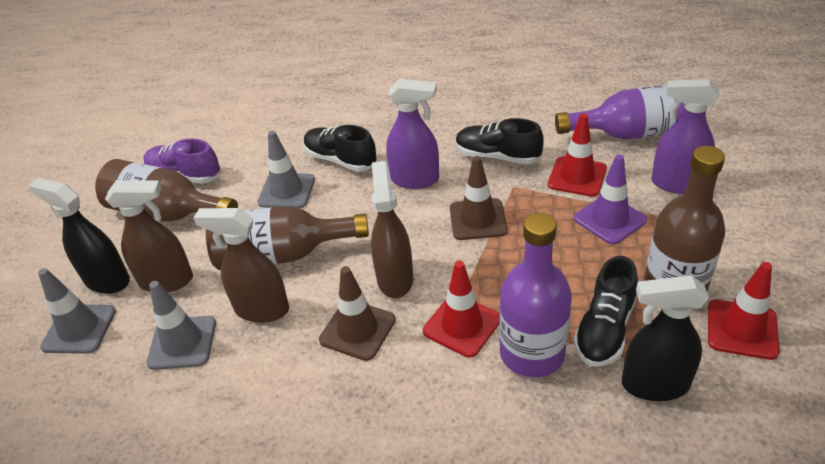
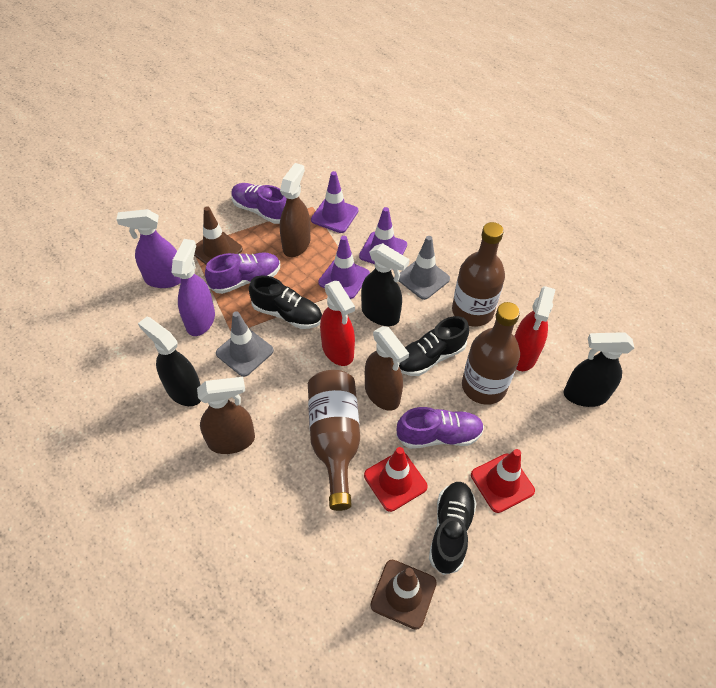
black spray bottle: 2 -> 3
grey traffic cone: 3 -> 2
purple bottle: 2 -> 0
purple shoe: 1 -> 3
purple traffic cone: 1 -> 3
red spray bottle: 0 -> 2
red traffic cone: 3 -> 2

